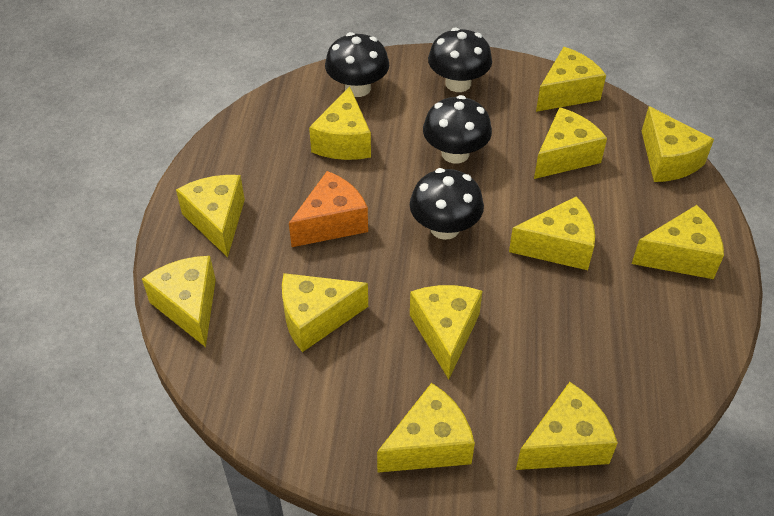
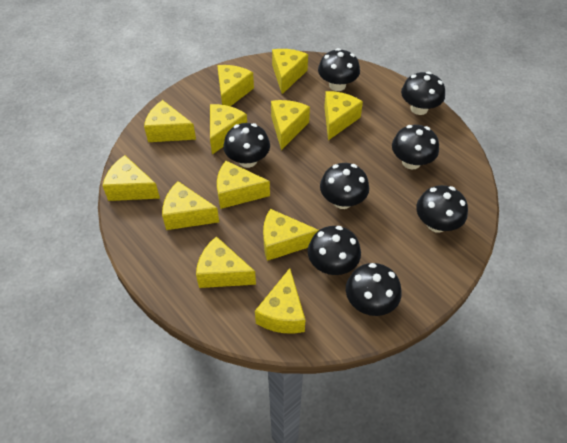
black mushroom: 4 -> 8
orange cheese: 1 -> 0

